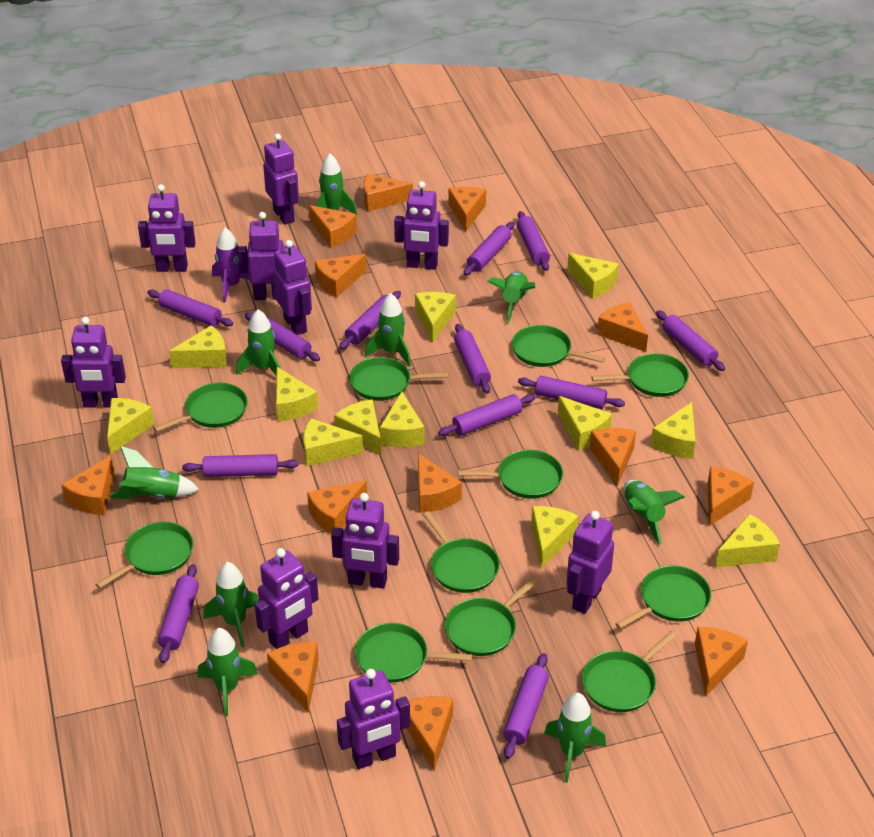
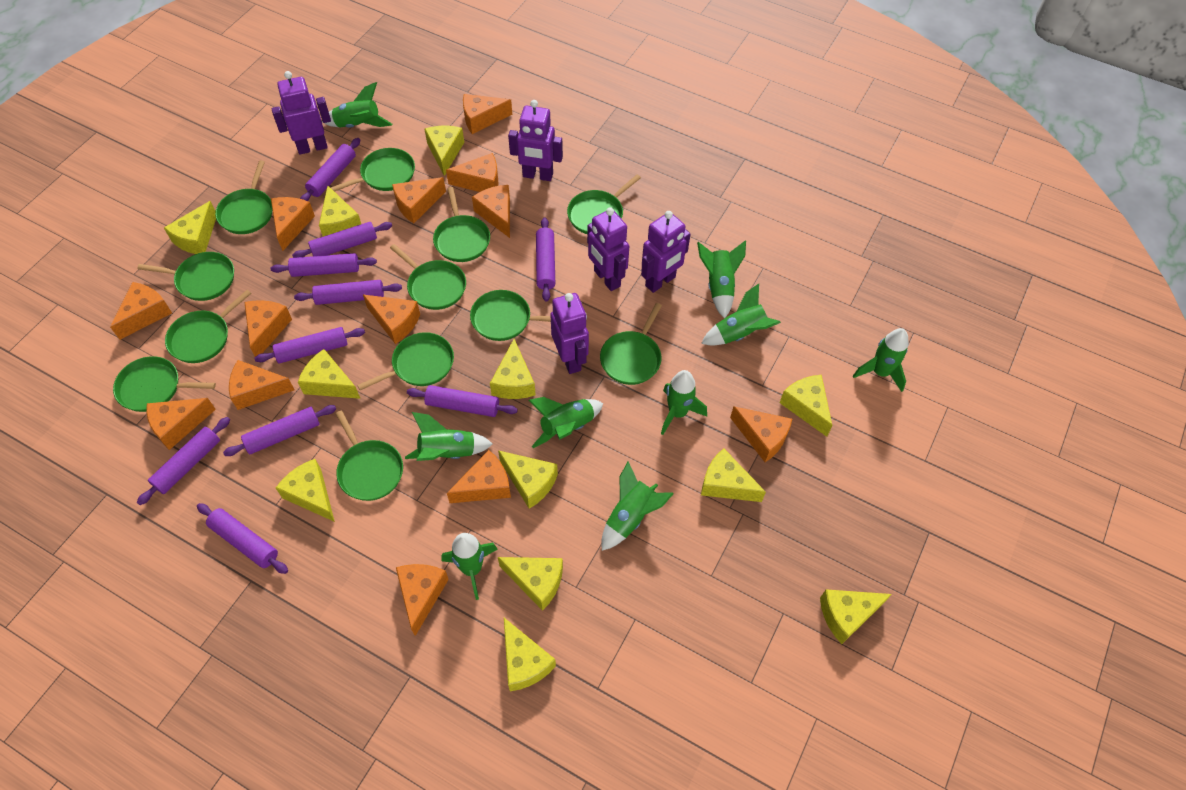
green pan: 11 -> 12
purple robot: 10 -> 5
purple rocket: 1 -> 0
purple rolling pin: 12 -> 10

